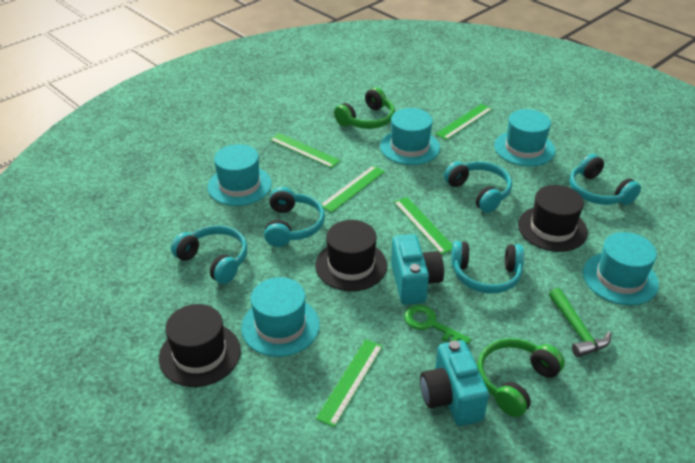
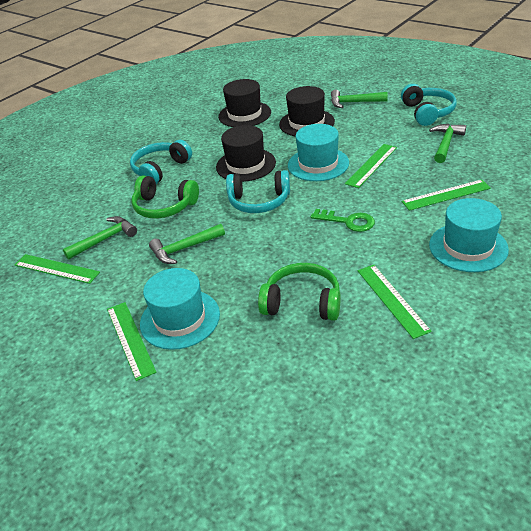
green hammer: 1 -> 4
turquoise camera: 2 -> 0
turquoise hat: 5 -> 3
turquoise headphones: 5 -> 3

